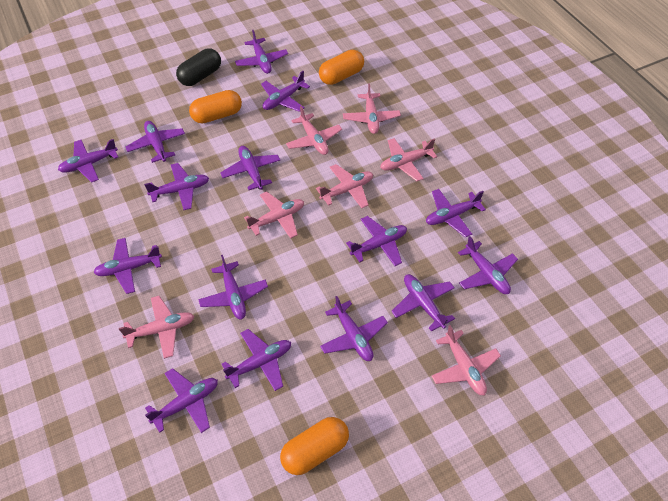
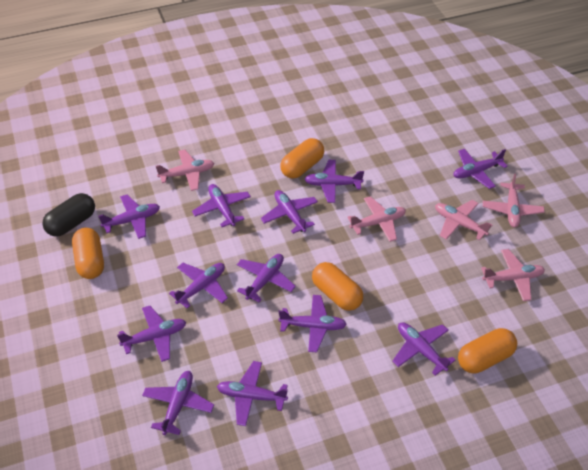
orange capsule: 3 -> 4
pink plane: 7 -> 5
purple plane: 15 -> 12

